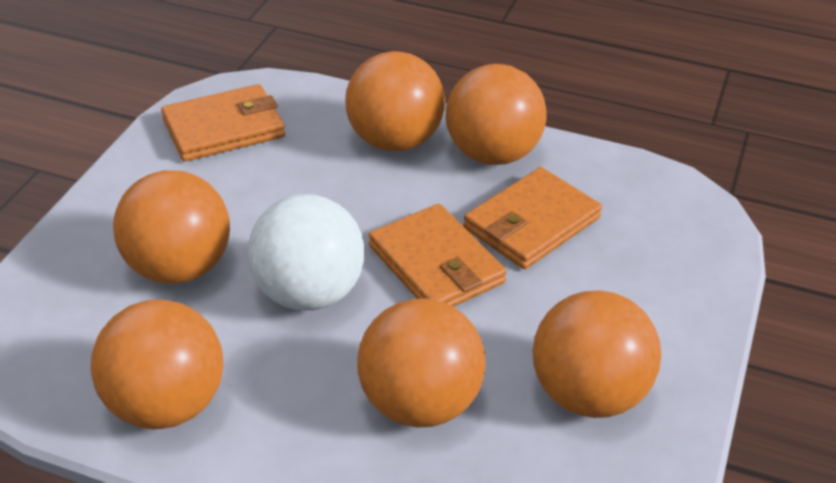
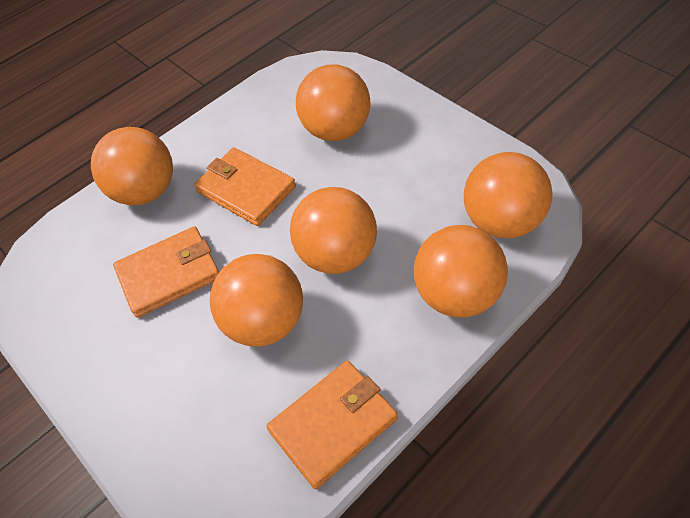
white ball: 1 -> 0

